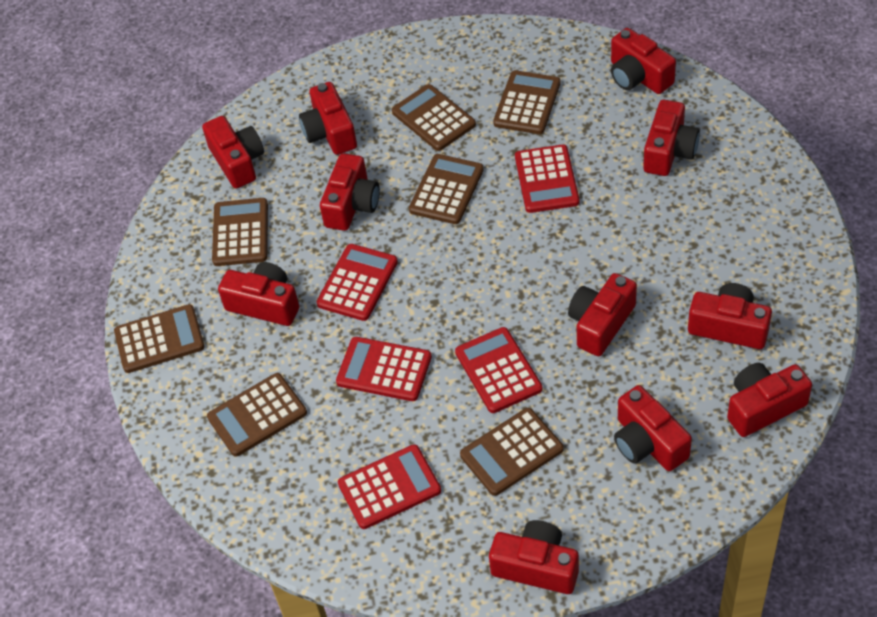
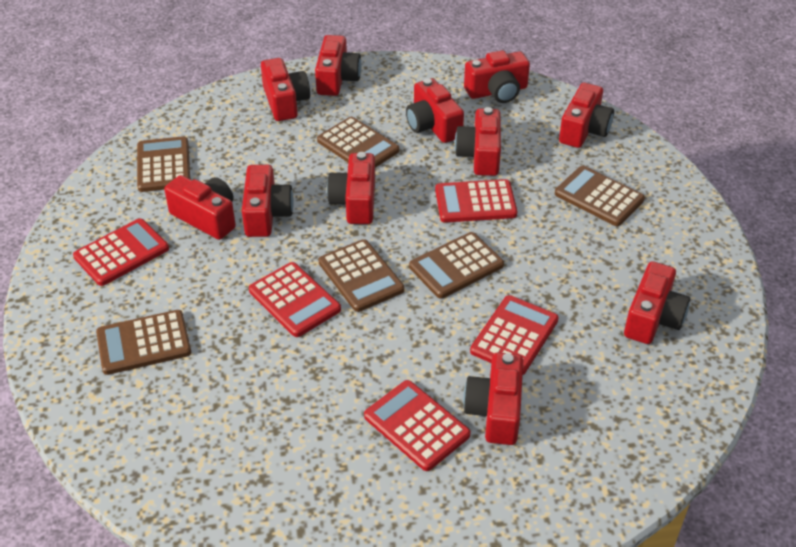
brown calculator: 7 -> 6

